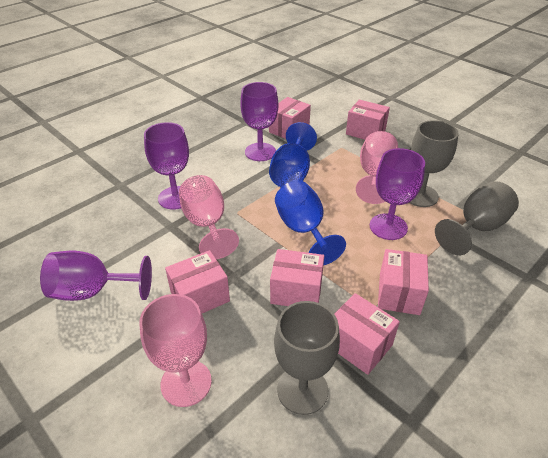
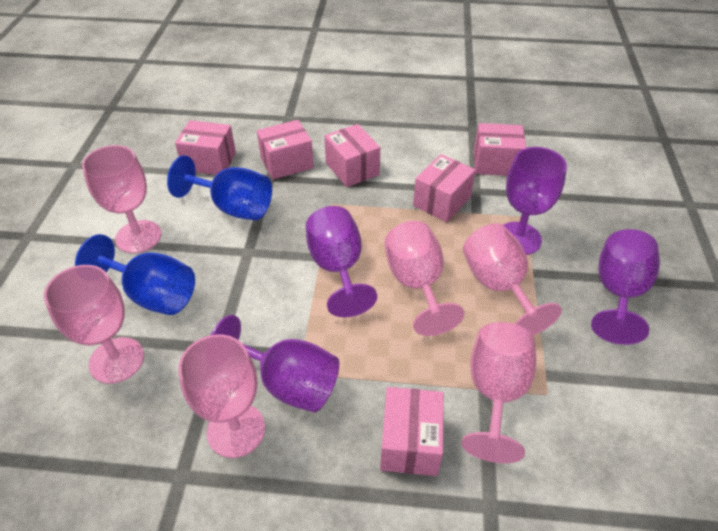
grey goblet: 3 -> 0
pink goblet: 3 -> 6

